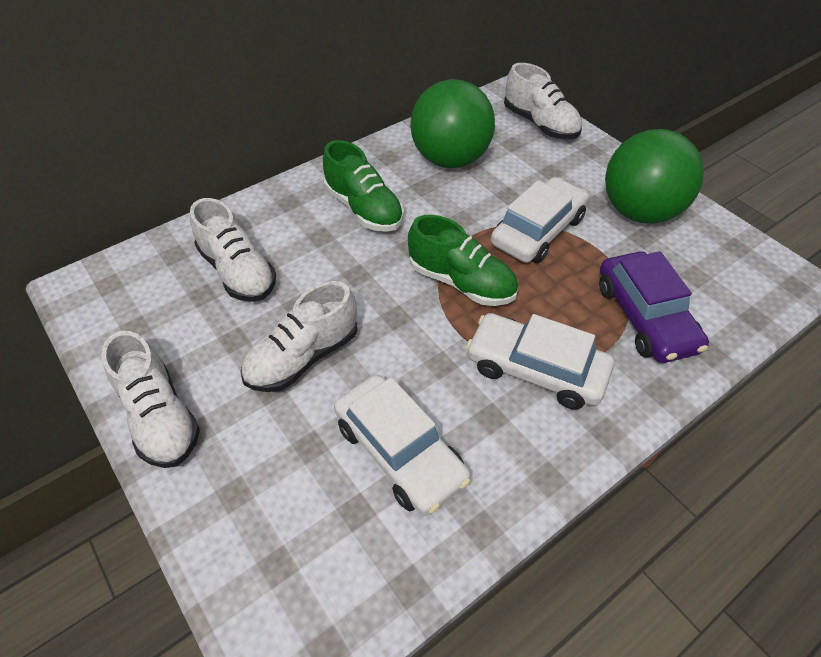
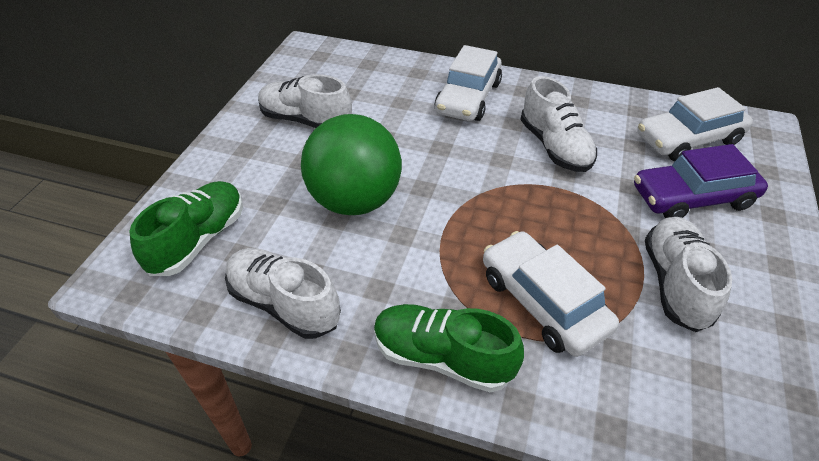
green ball: 2 -> 1

